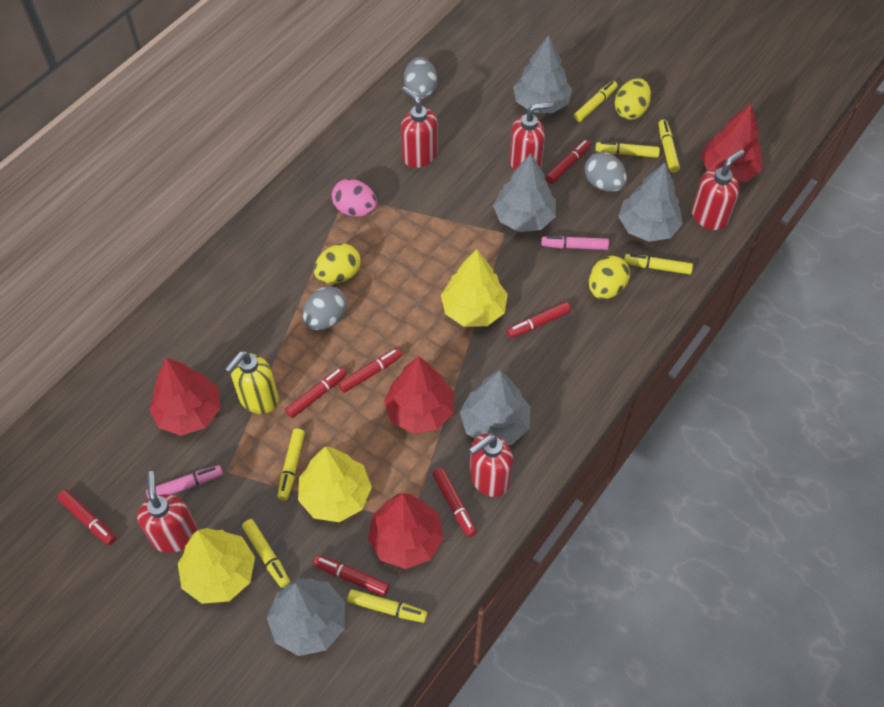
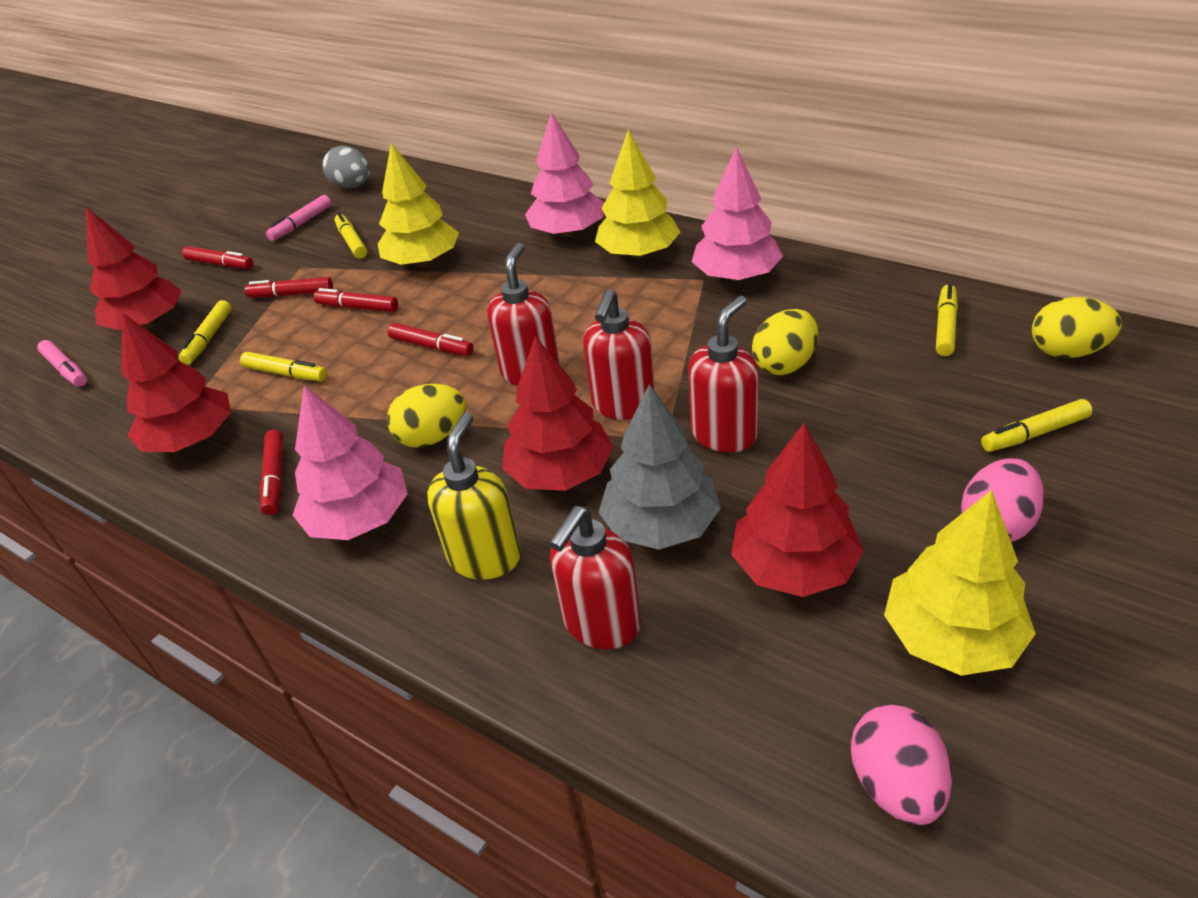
grey egg: 3 -> 1
grey tree: 5 -> 1
pink egg: 1 -> 2
pink tree: 0 -> 3
red marker: 7 -> 5
red soap dispenser: 5 -> 4
yellow marker: 7 -> 5

